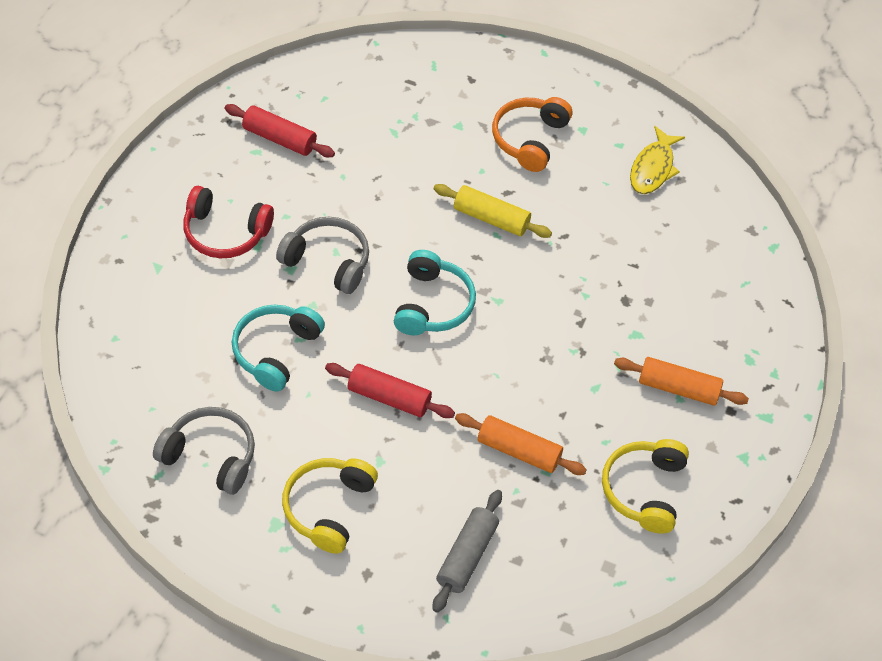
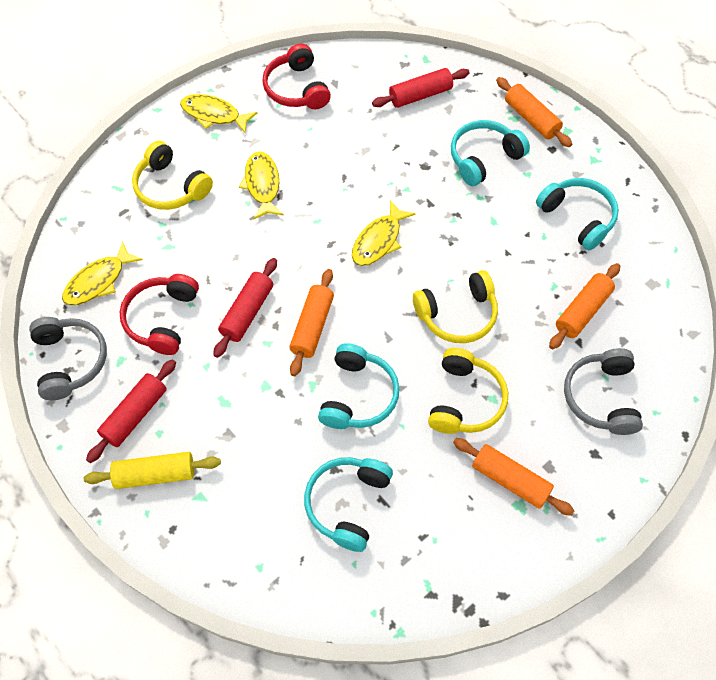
grey rolling pin: 1 -> 0
orange headphones: 1 -> 0
orange rolling pin: 2 -> 4
red headphones: 1 -> 2
red rolling pin: 2 -> 3
turquoise headphones: 2 -> 4
yellow fish: 1 -> 4
yellow headphones: 2 -> 3

